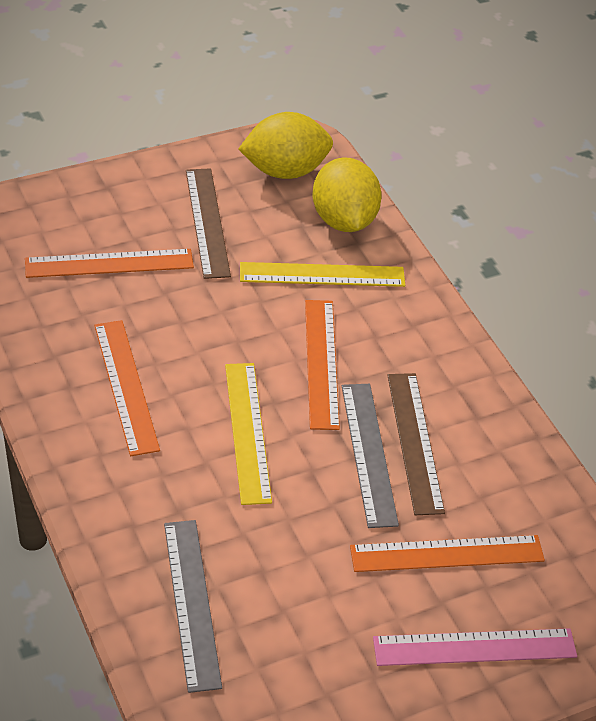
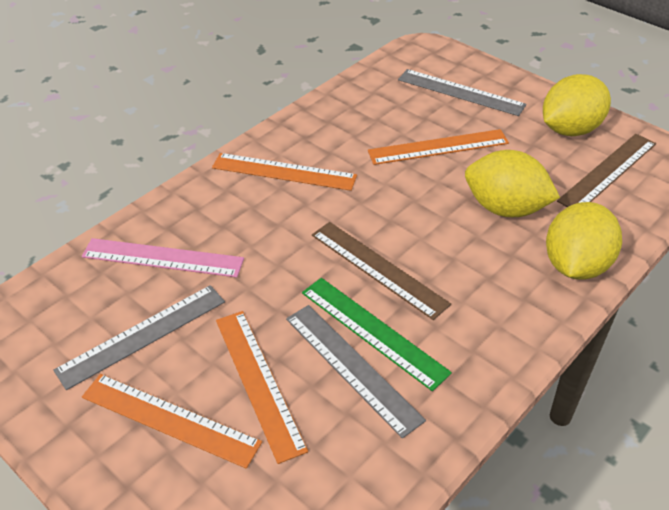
green ruler: 0 -> 1
grey ruler: 2 -> 3
yellow lemon: 2 -> 3
yellow ruler: 2 -> 0

